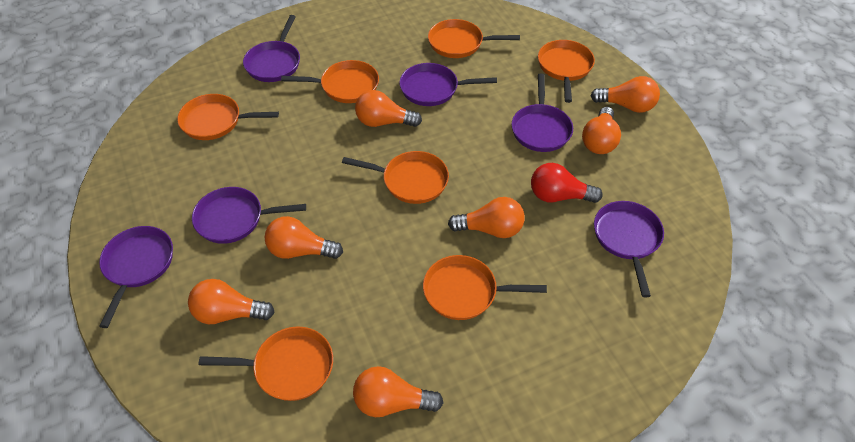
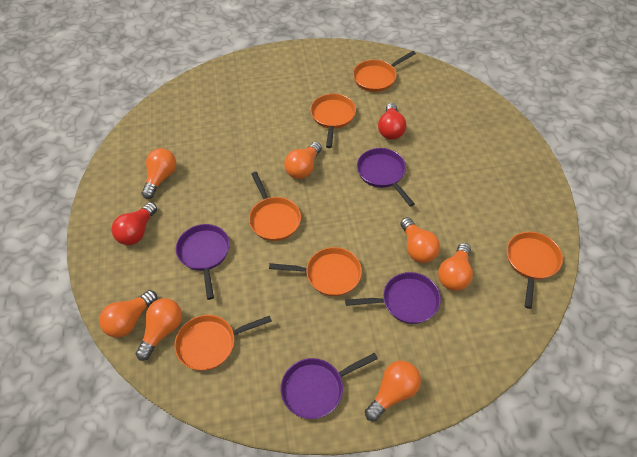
orange pan: 7 -> 6
purple pan: 6 -> 4
red light bulb: 1 -> 2

